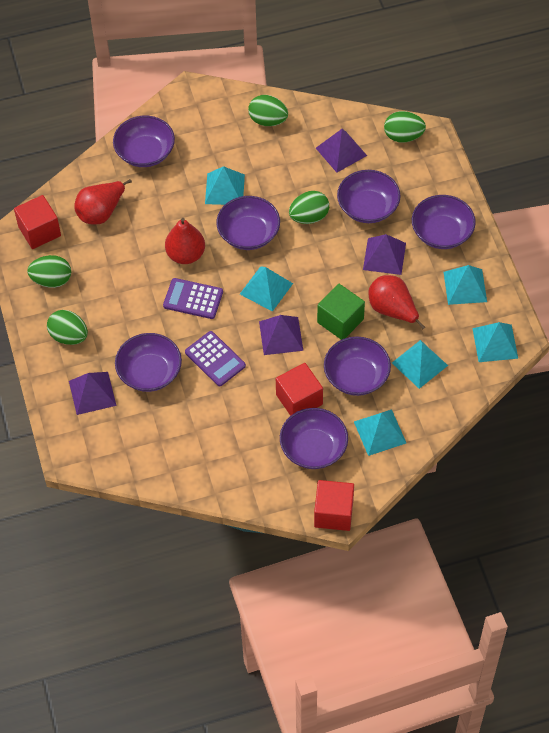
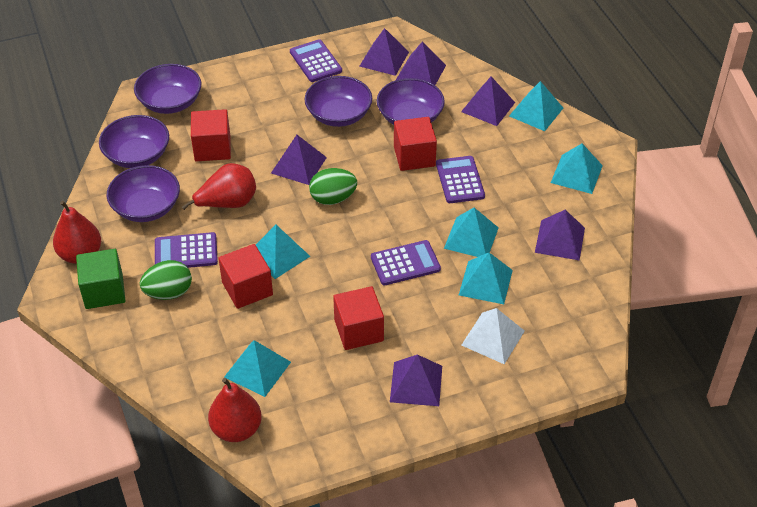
green egg: 5 -> 2
purple bowl: 7 -> 5
purple calculator: 2 -> 4
purple pyramid: 4 -> 6
red cube: 3 -> 4
white pyramid: 0 -> 1

